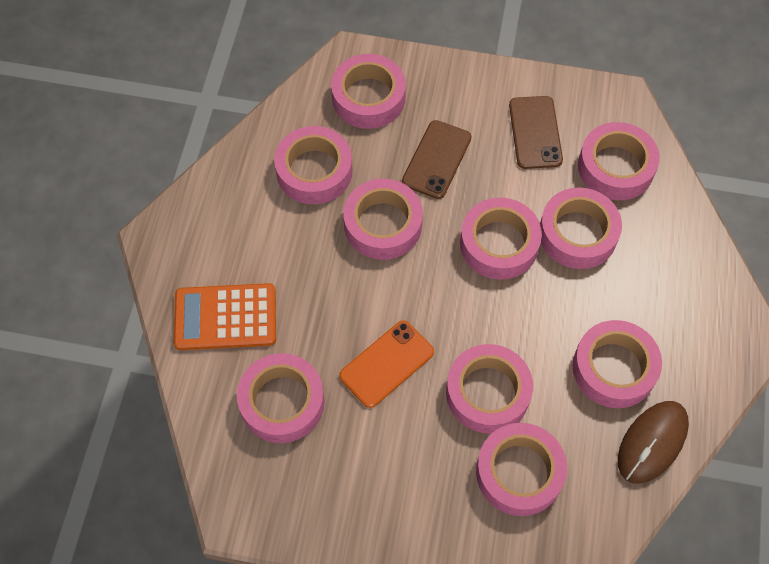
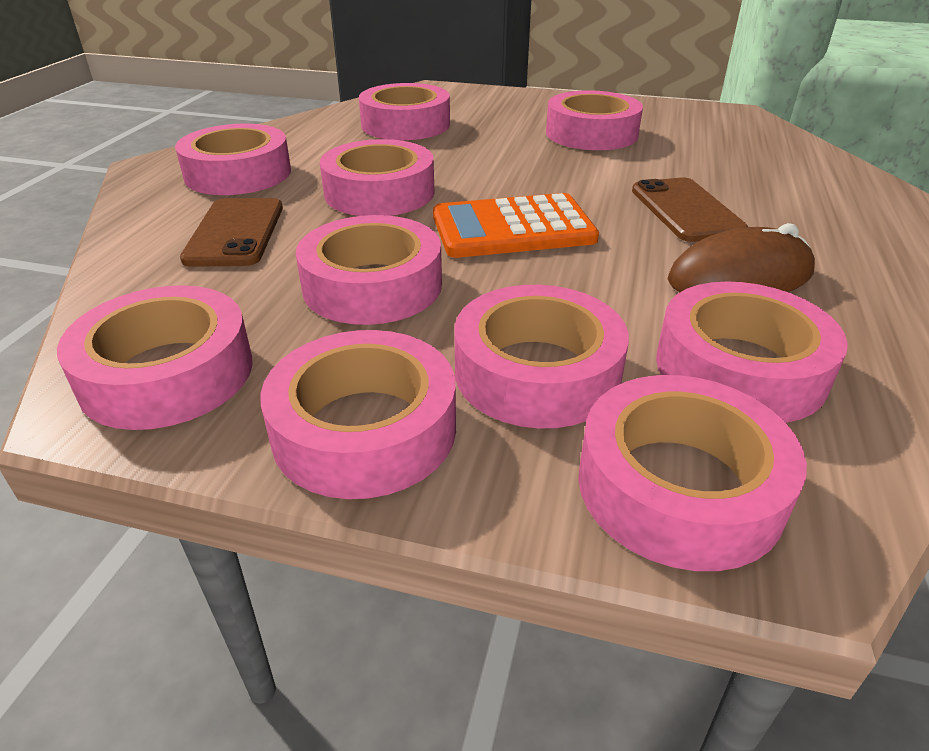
orange phone: 1 -> 0

